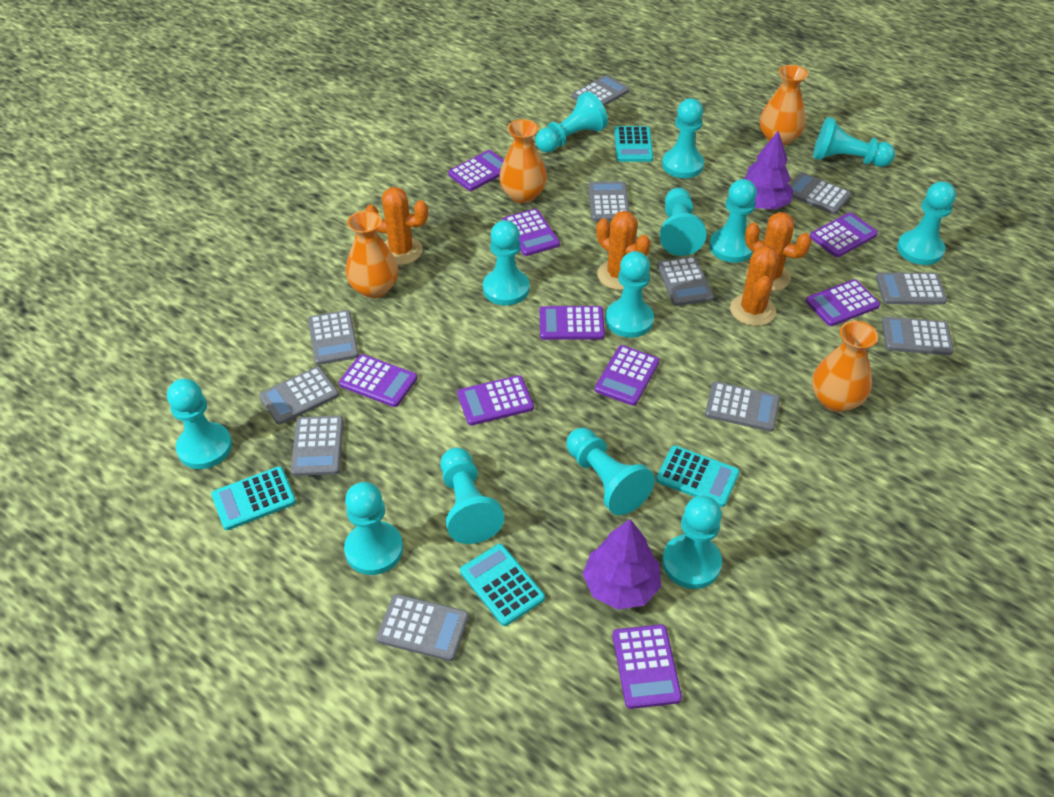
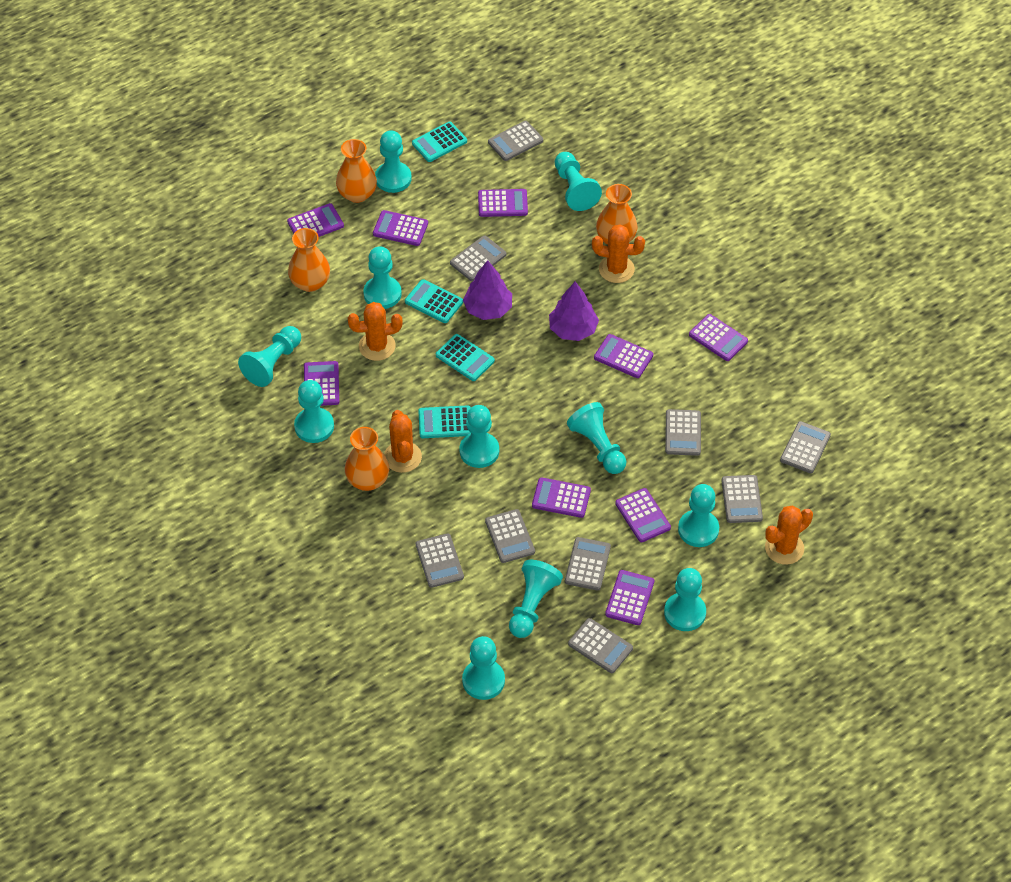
grey calculator: 11 -> 9
turquoise pawn: 13 -> 11

